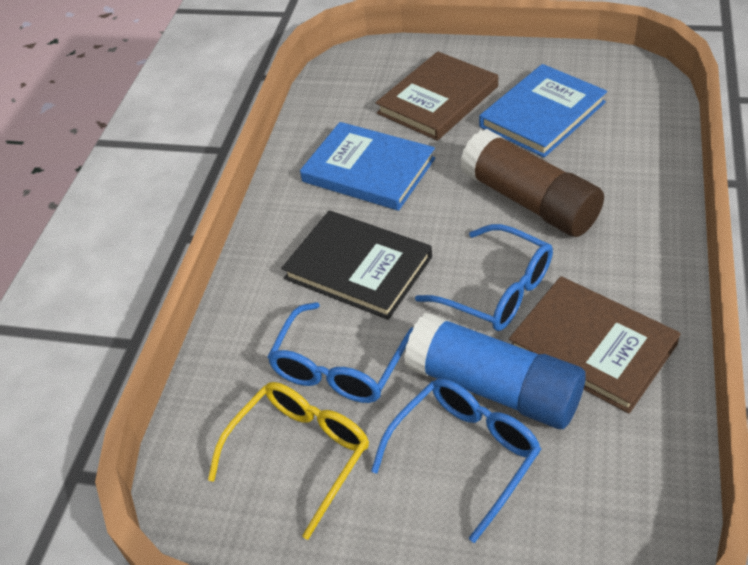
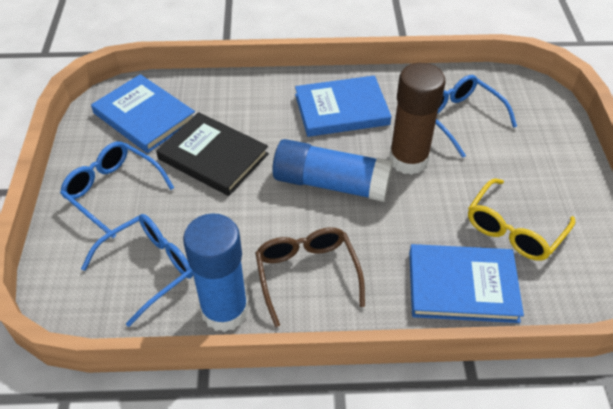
blue book: 2 -> 3
blue glue stick: 1 -> 2
brown book: 2 -> 0
brown glasses: 0 -> 1

